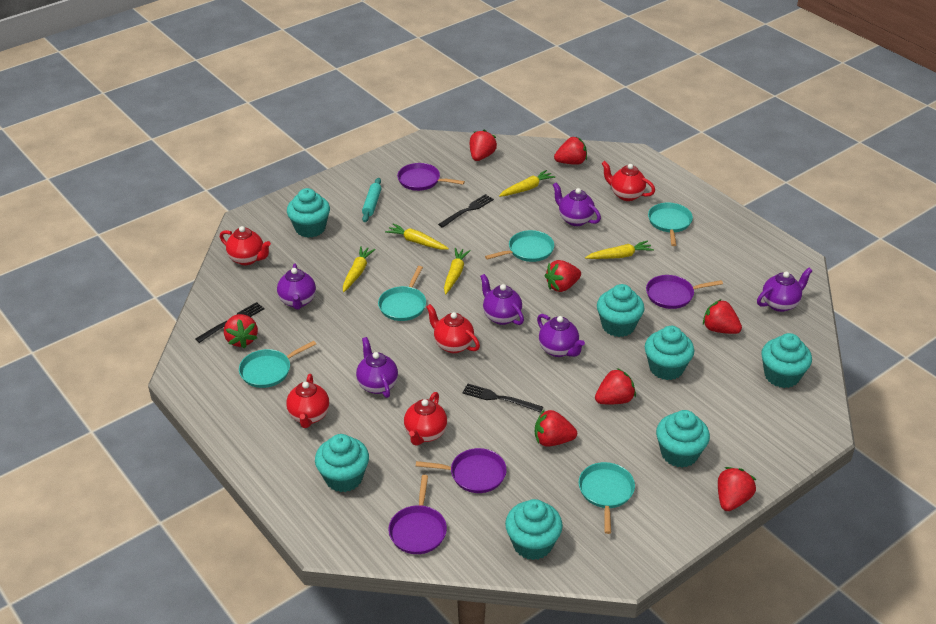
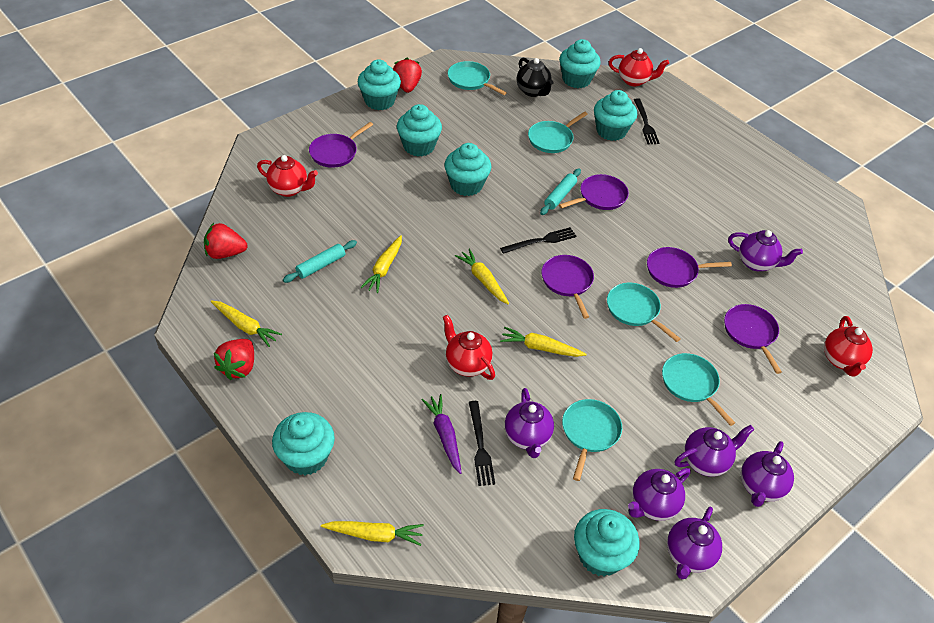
black teapot: 0 -> 1
purple carrot: 0 -> 1
purple pan: 4 -> 5
red strawberry: 8 -> 3
red teapot: 5 -> 4
turquoise rolling pin: 1 -> 2

